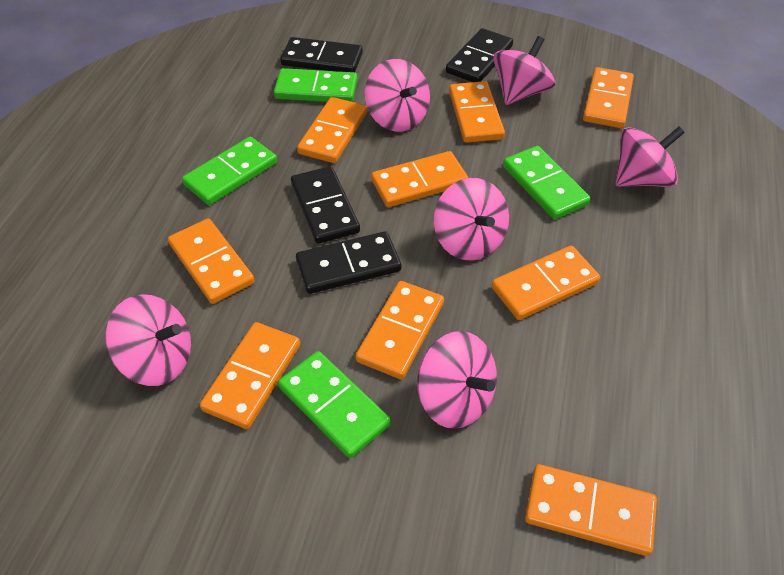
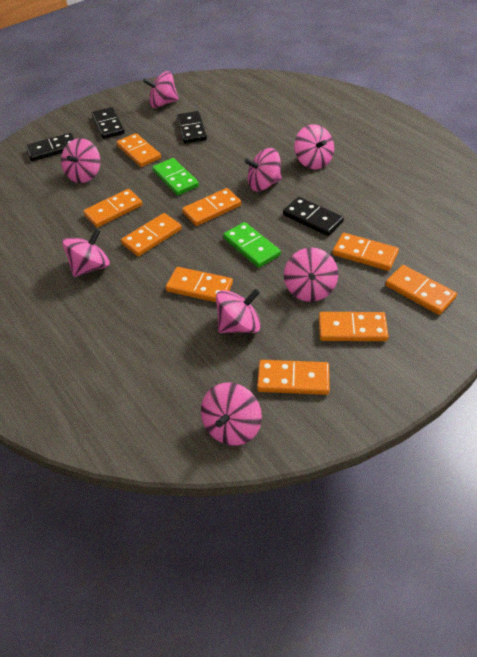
green domino: 4 -> 2
pink spinning top: 6 -> 8

